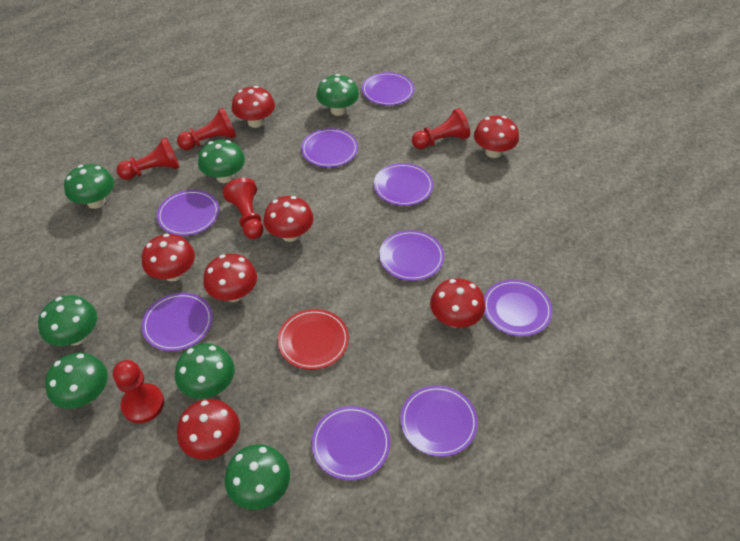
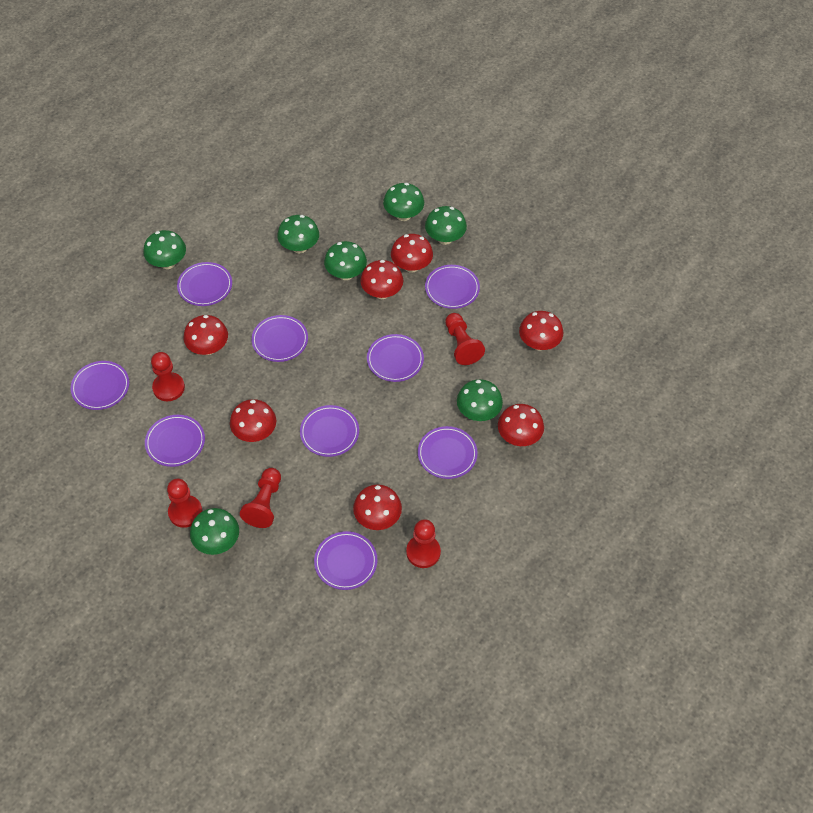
red plate: 1 -> 0

